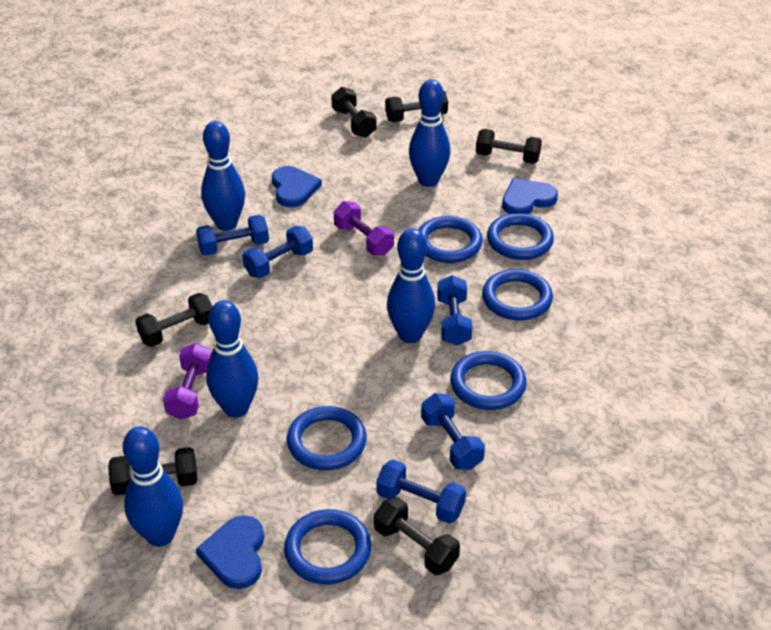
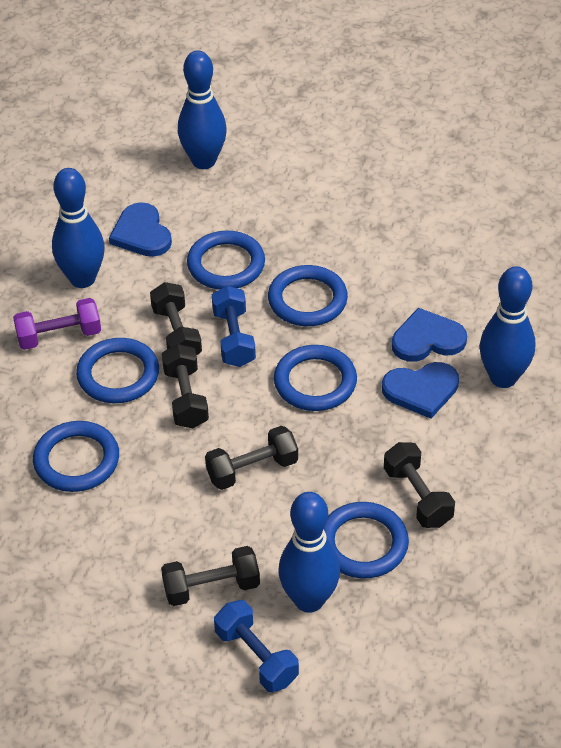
black dumbbell: 6 -> 5
blue bowling pin: 5 -> 4
blue dumbbell: 5 -> 2
purple dumbbell: 2 -> 1

